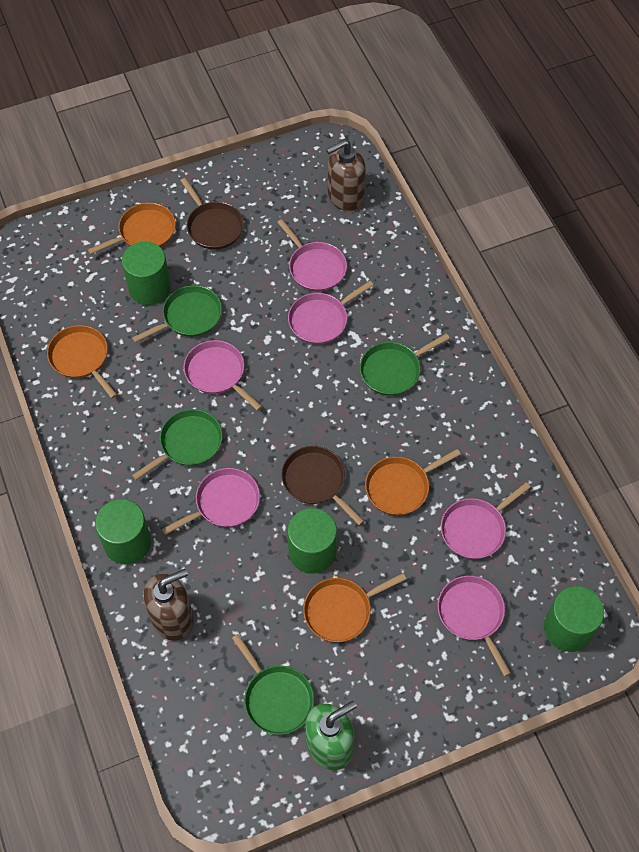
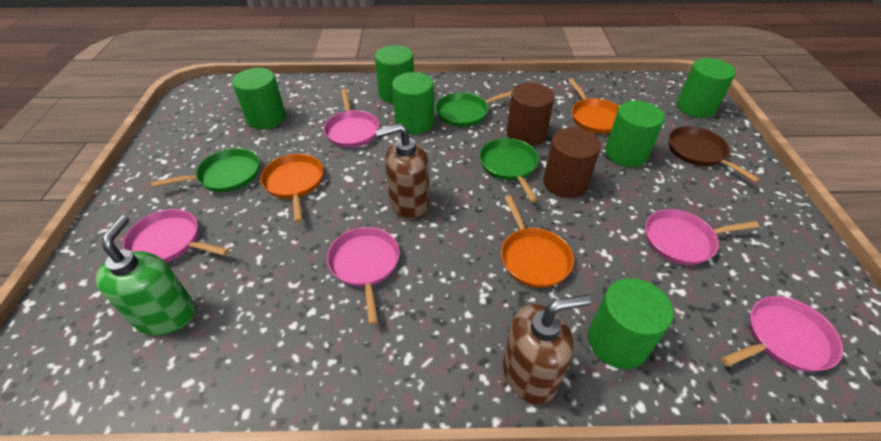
brown cylinder: 0 -> 2
brown pan: 2 -> 1
green cylinder: 4 -> 6
green pan: 4 -> 3
orange pan: 4 -> 3
pink pan: 6 -> 5

